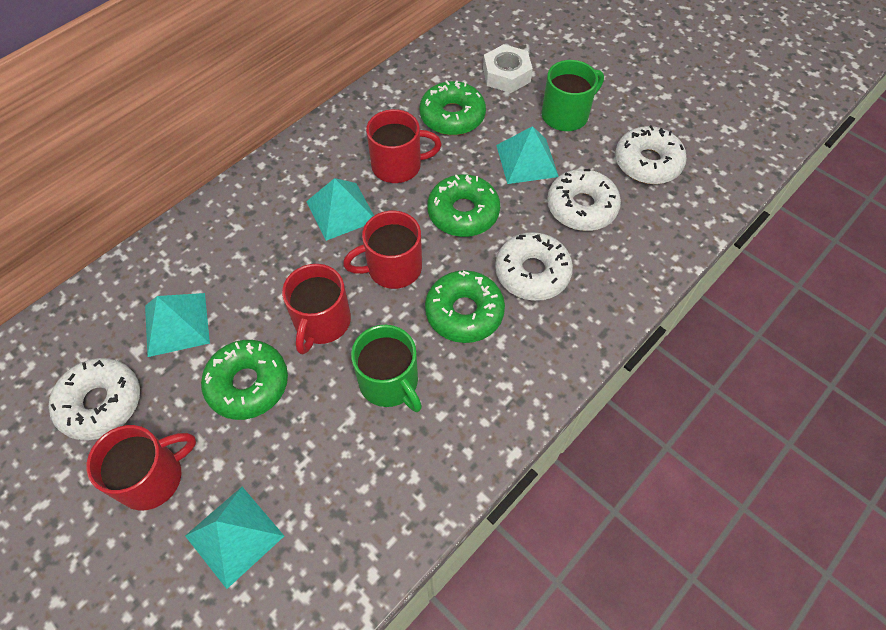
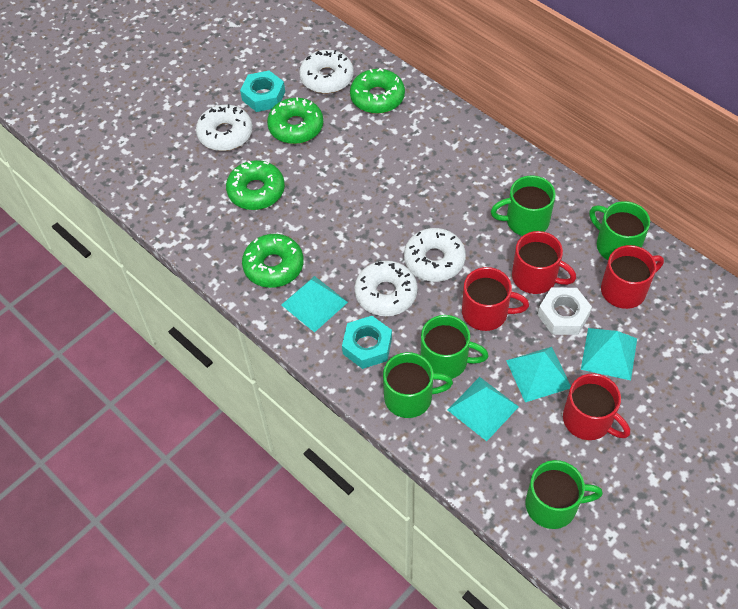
green mug: 2 -> 5
turquoise nut: 0 -> 2

